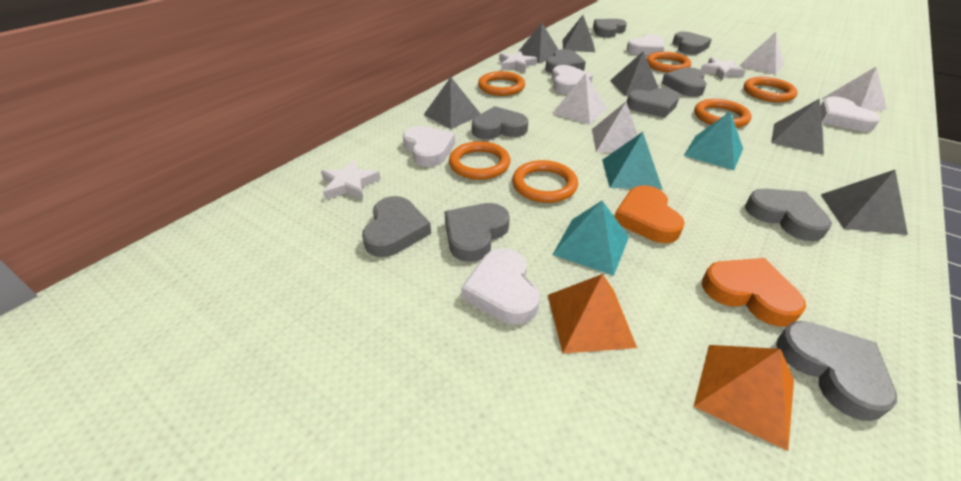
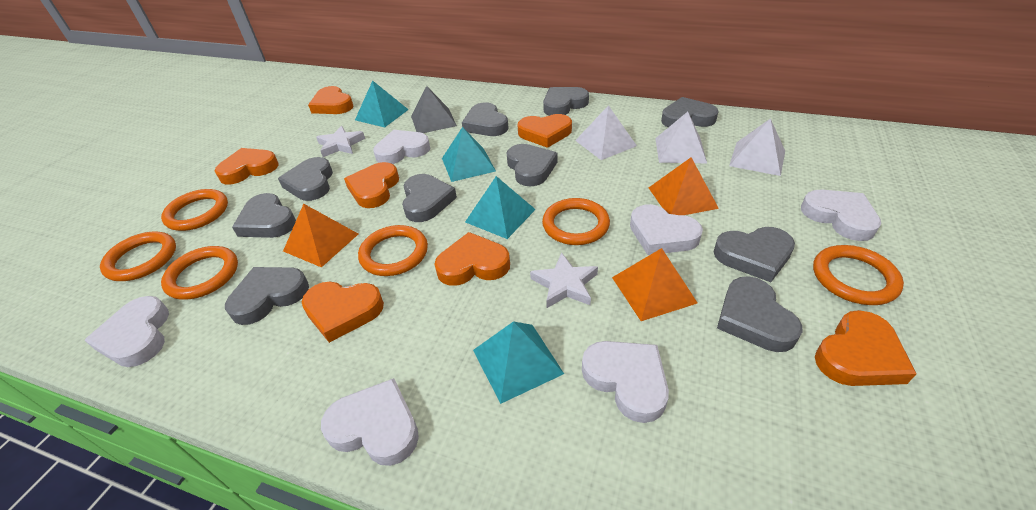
grey pyramid: 6 -> 1
orange heart: 2 -> 7
orange pyramid: 2 -> 3
turquoise pyramid: 3 -> 4
white heart: 5 -> 6
white pyramid: 4 -> 3
white star: 3 -> 2

